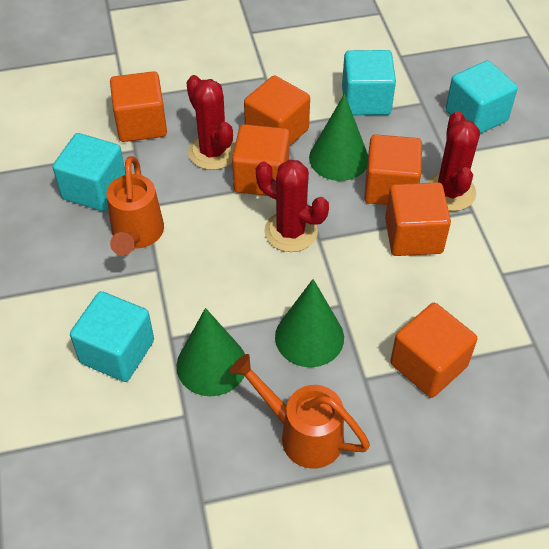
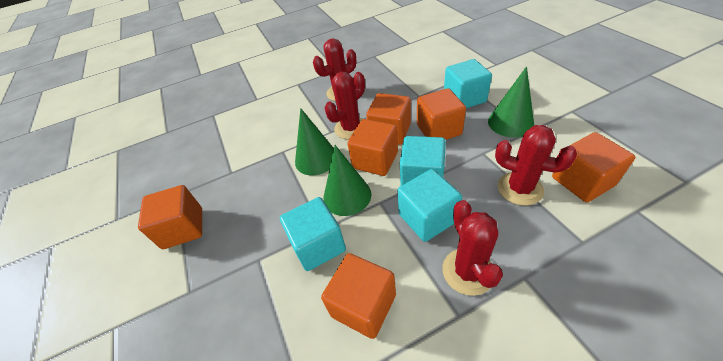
orange watering can: 2 -> 0
red cactus: 3 -> 4

